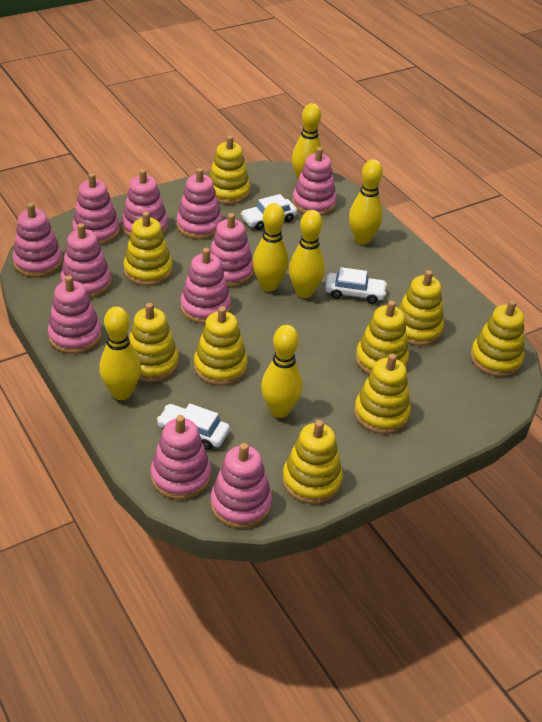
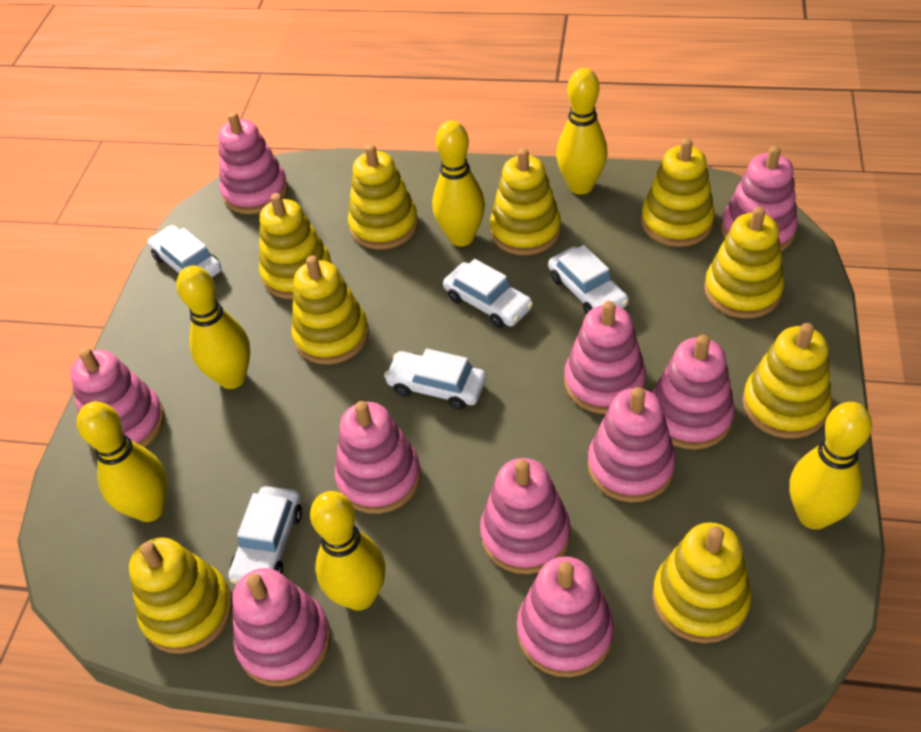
pink stacking toy: 11 -> 10
white car: 3 -> 5

